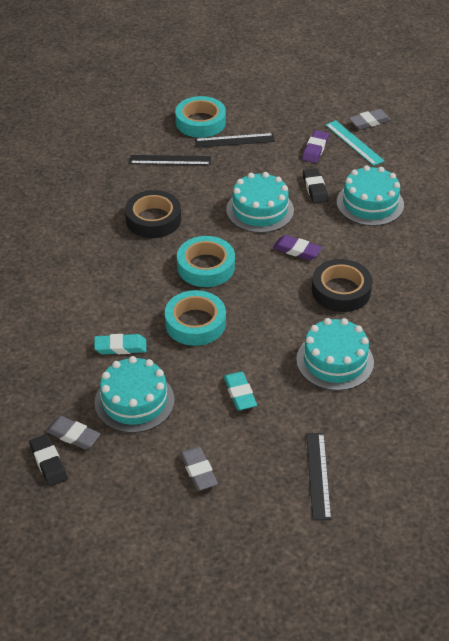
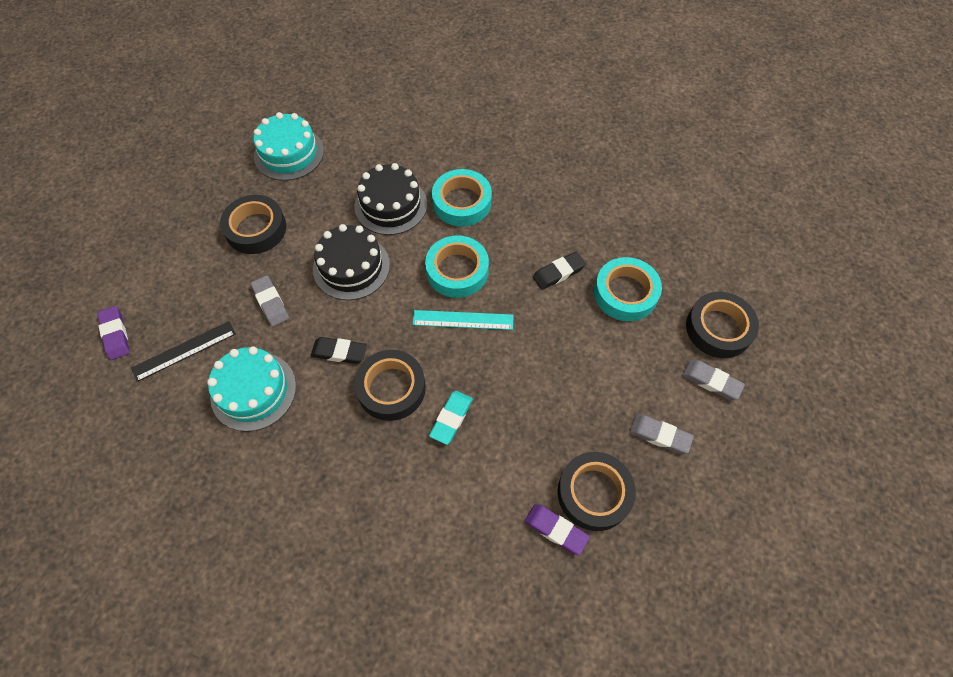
black cake: 0 -> 2
black ruler: 3 -> 1
black tape: 2 -> 4
turquoise cake: 4 -> 2
turquoise eraser: 2 -> 1

